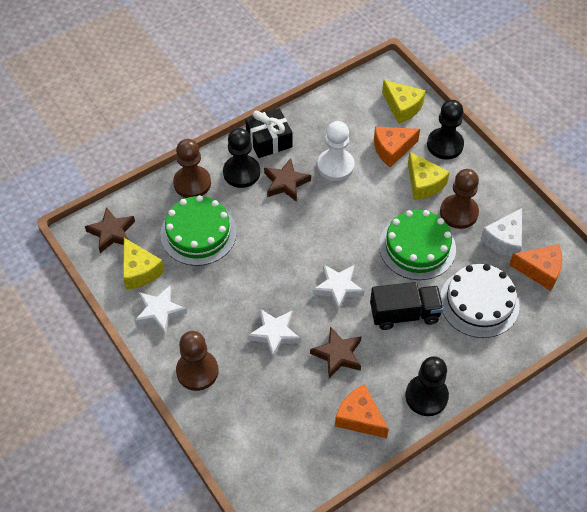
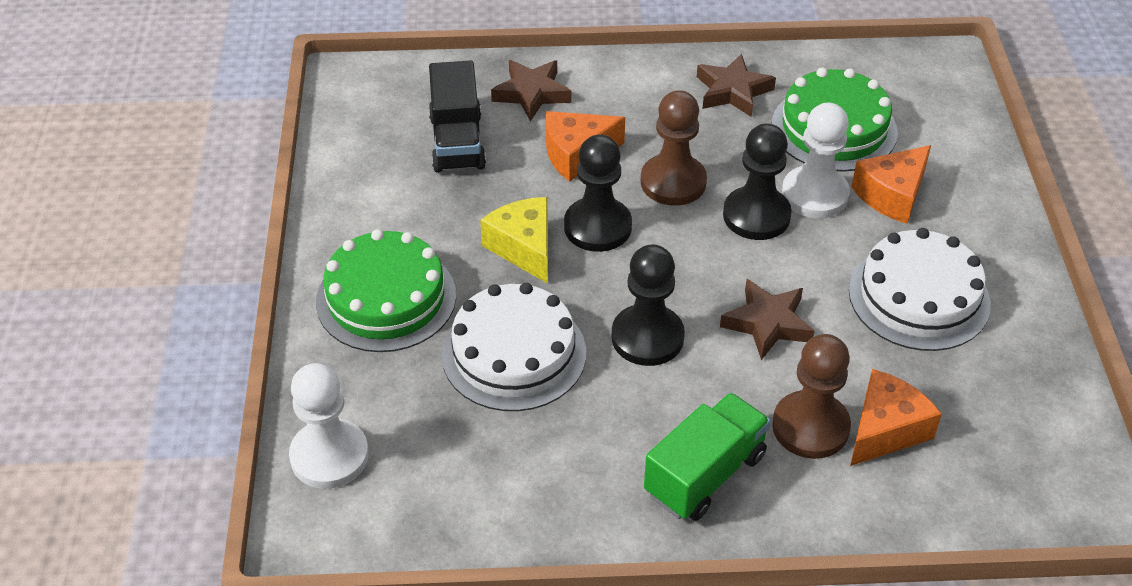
black gift: 1 -> 0
brown pawn: 3 -> 2
green truck: 0 -> 1
white cake: 1 -> 2
white cheese: 1 -> 0
white pawn: 1 -> 2
white star: 3 -> 0
yellow cheese: 3 -> 1

